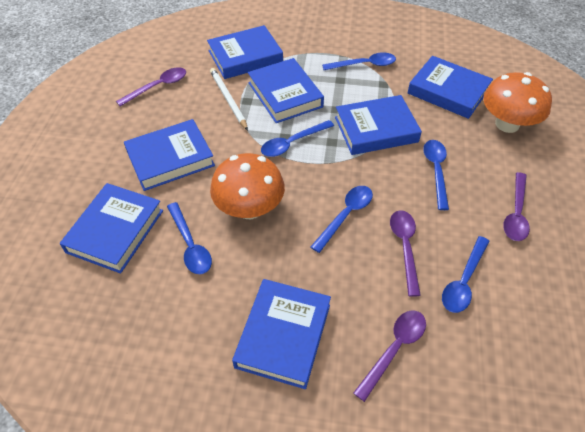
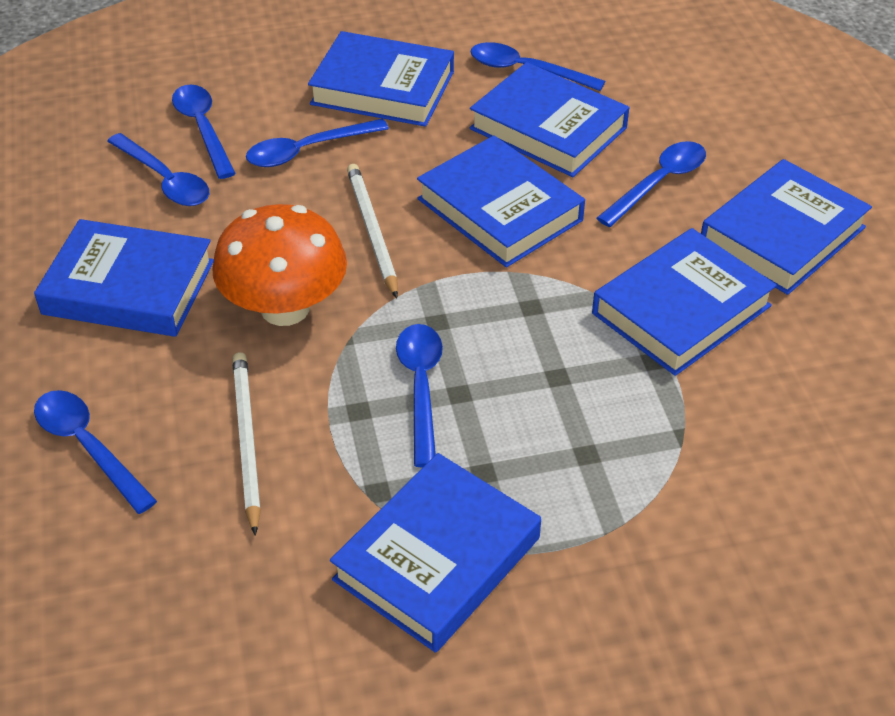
blue spoon: 6 -> 7
orange mushroom: 2 -> 1
purple spoon: 4 -> 0
white pencil: 1 -> 2

